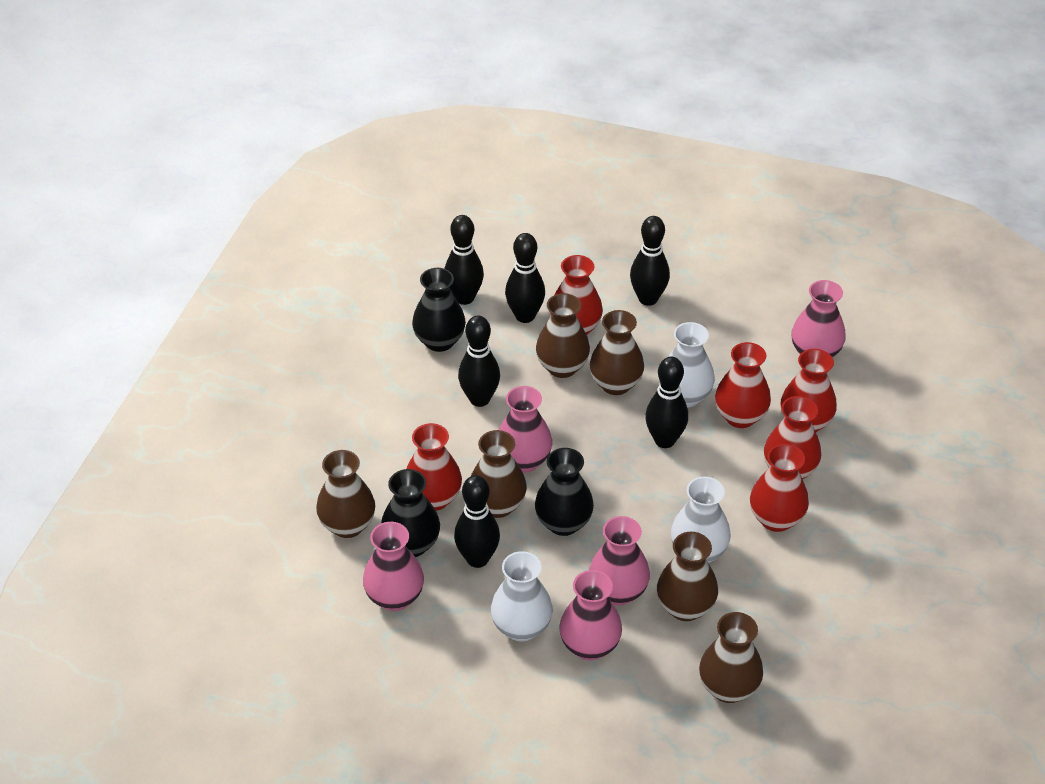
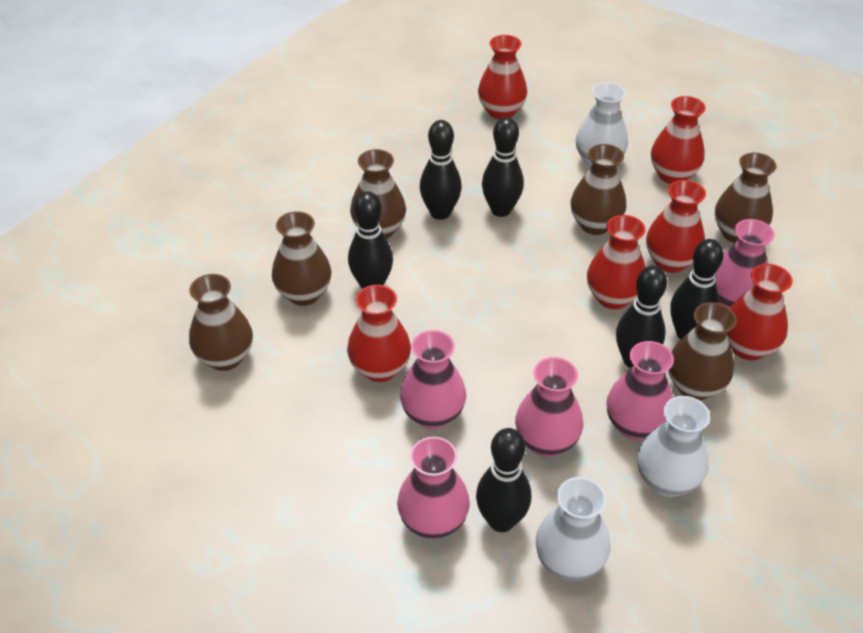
black vase: 3 -> 0

